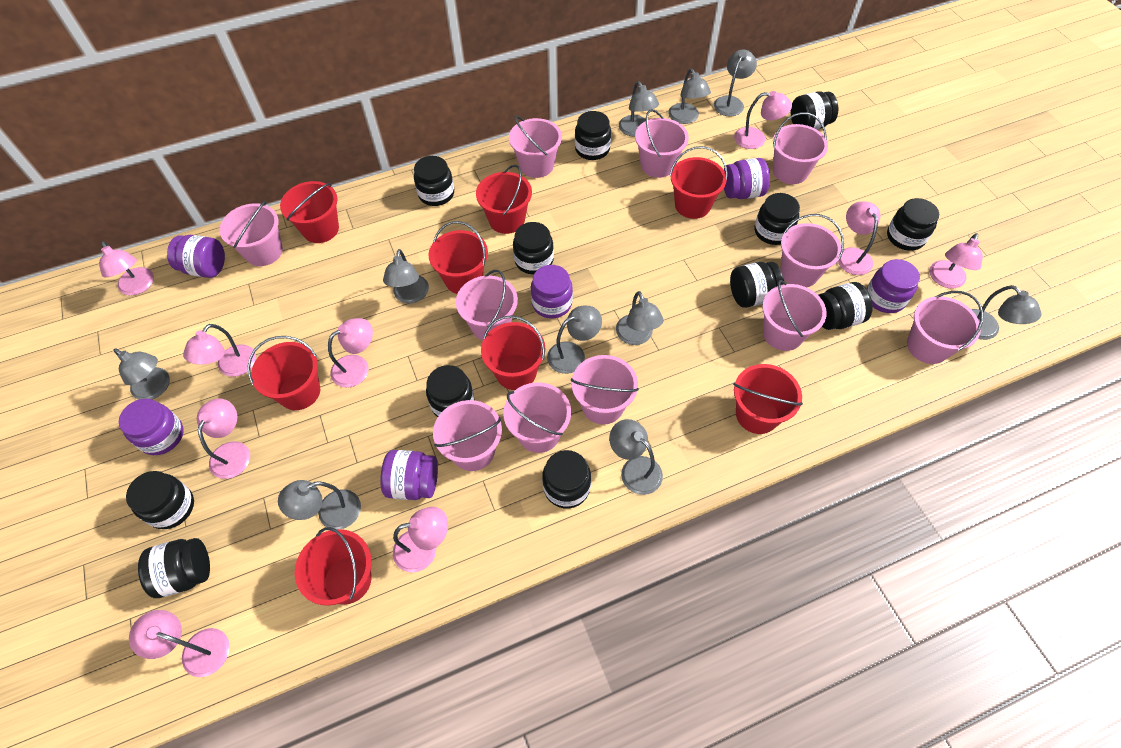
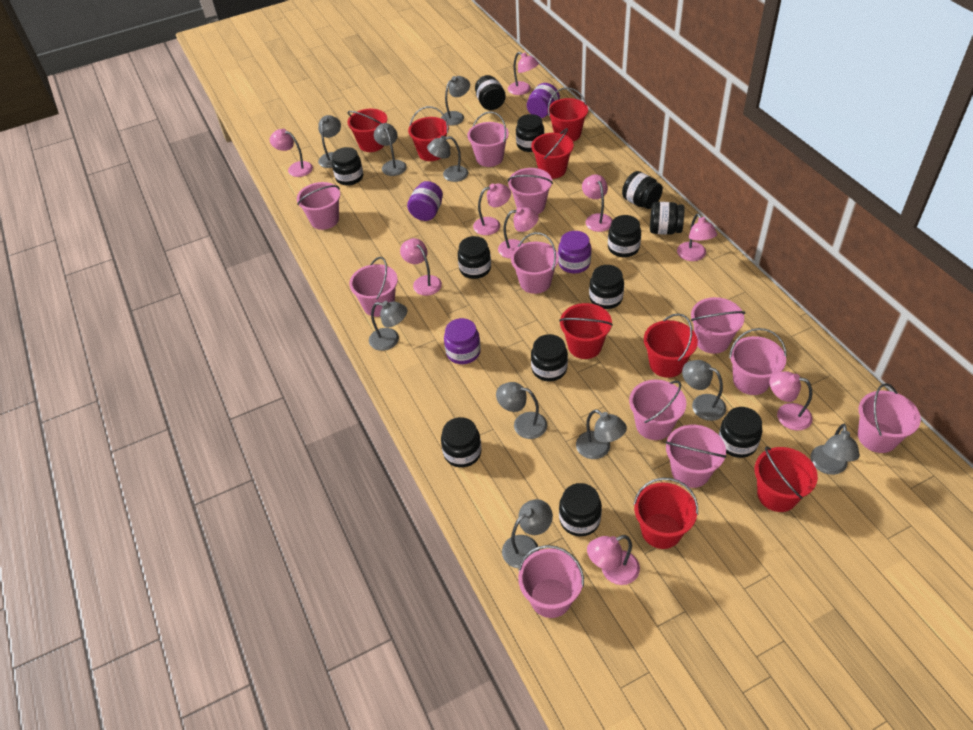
purple jar: 6 -> 4

